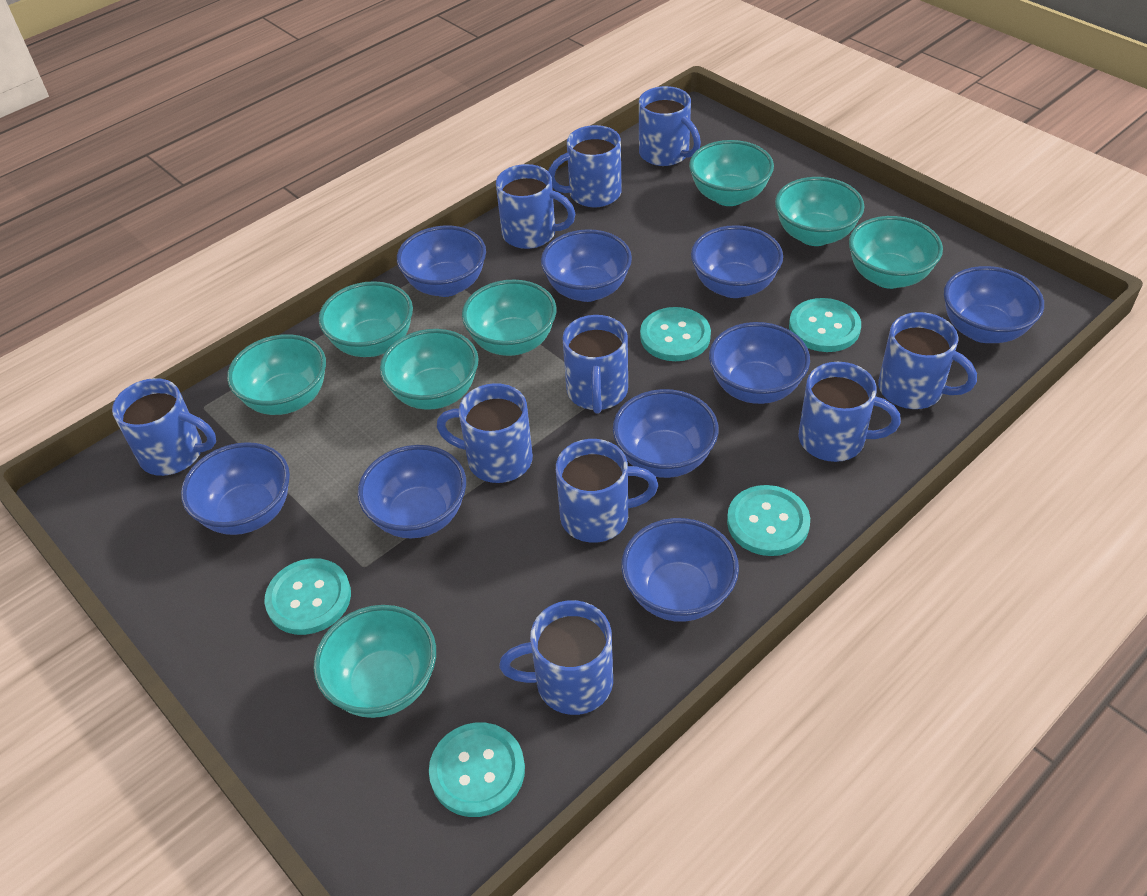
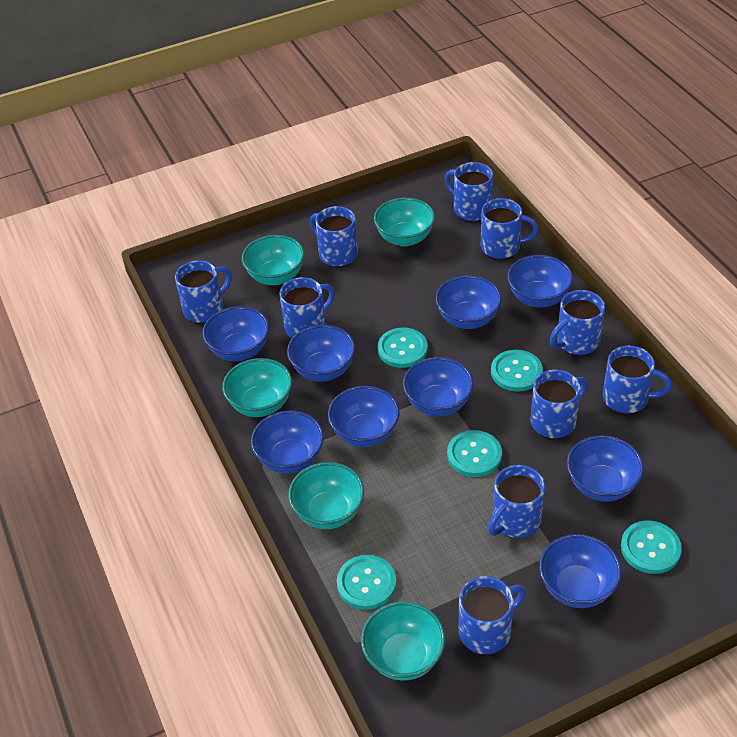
turquoise bowl: 8 -> 5

